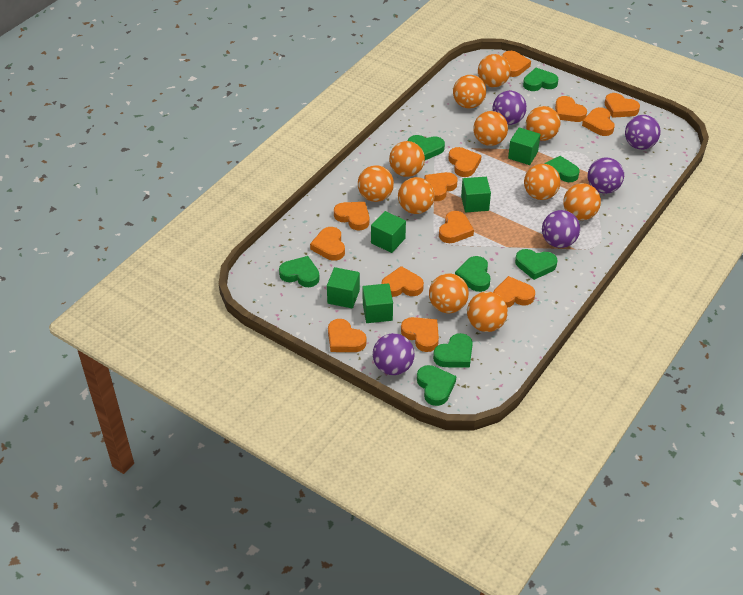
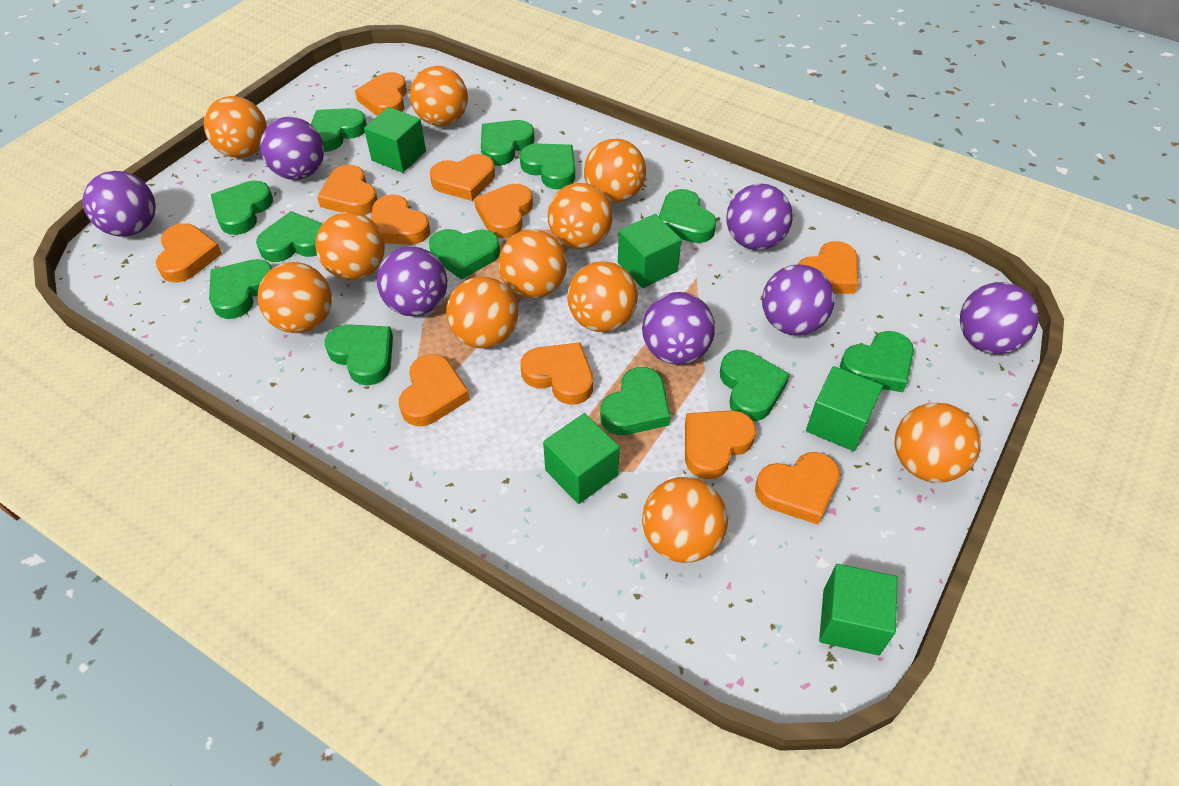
green heart: 8 -> 12
orange heart: 13 -> 11
purple ball: 5 -> 7

